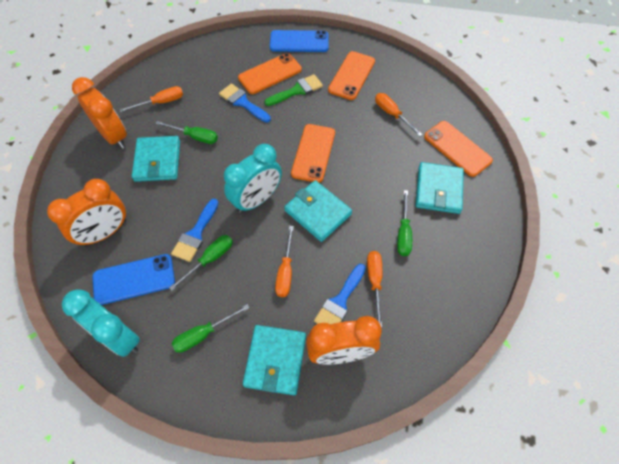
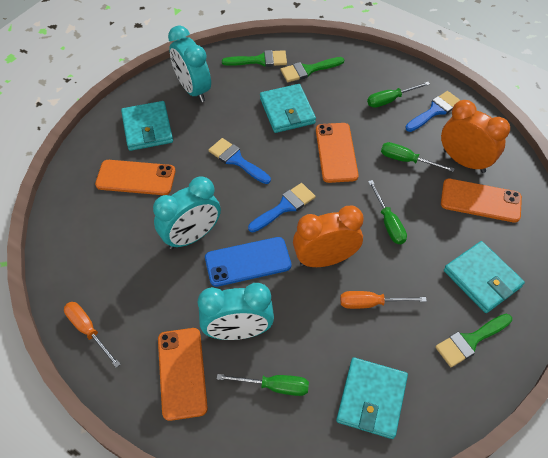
blue phone: 2 -> 1
green brush: 1 -> 3
orange clock: 3 -> 2
orange screwdriver: 4 -> 2
turquoise clock: 2 -> 3

